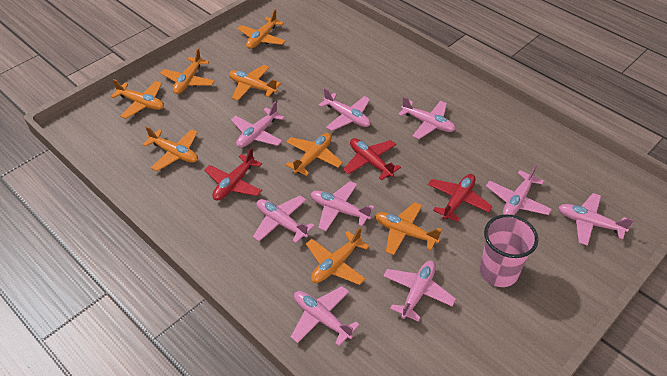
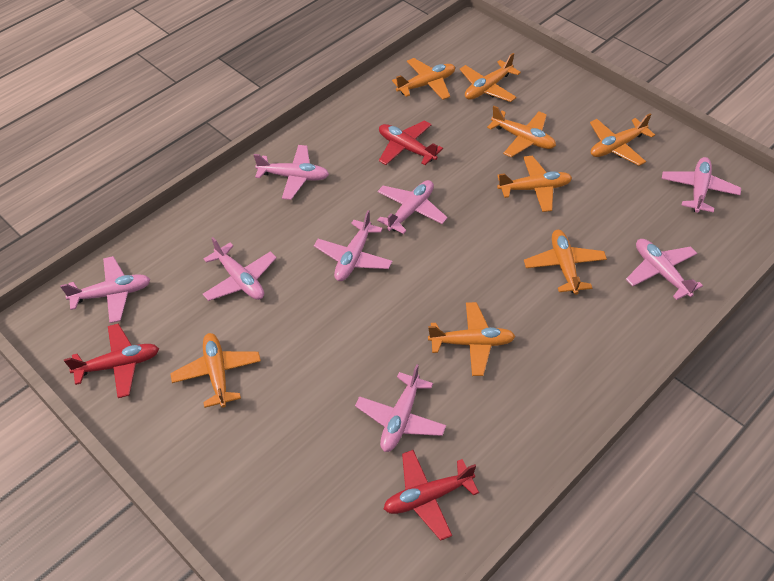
pink cup: 1 -> 0
pink plane: 9 -> 8

